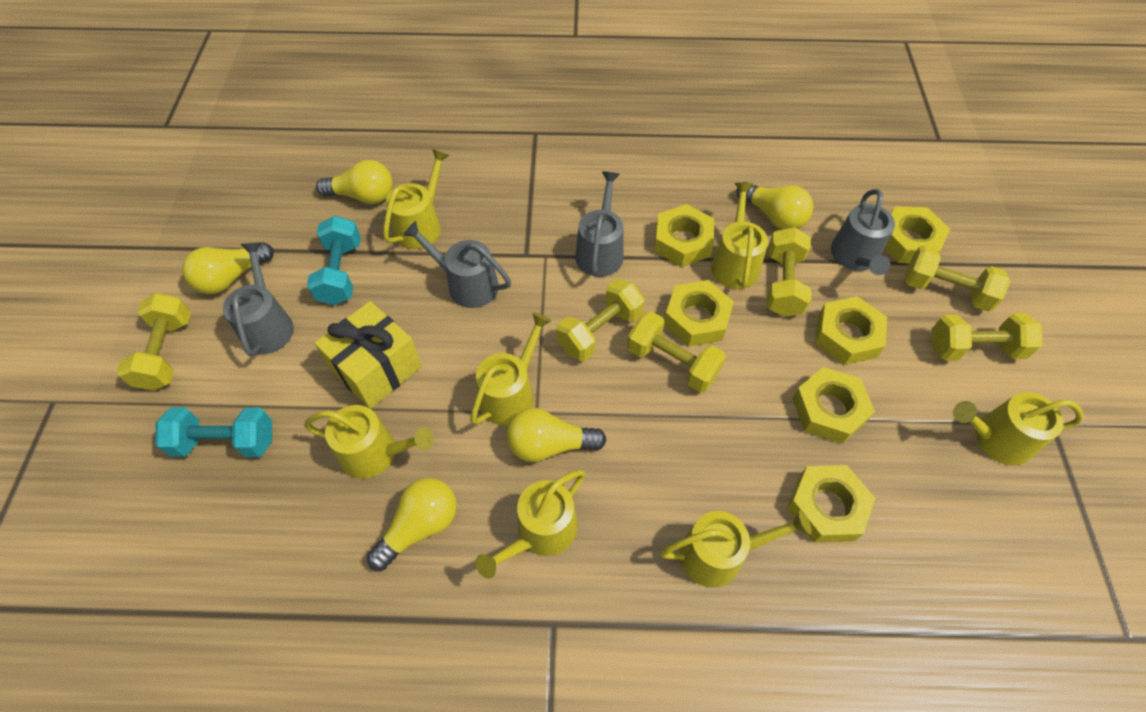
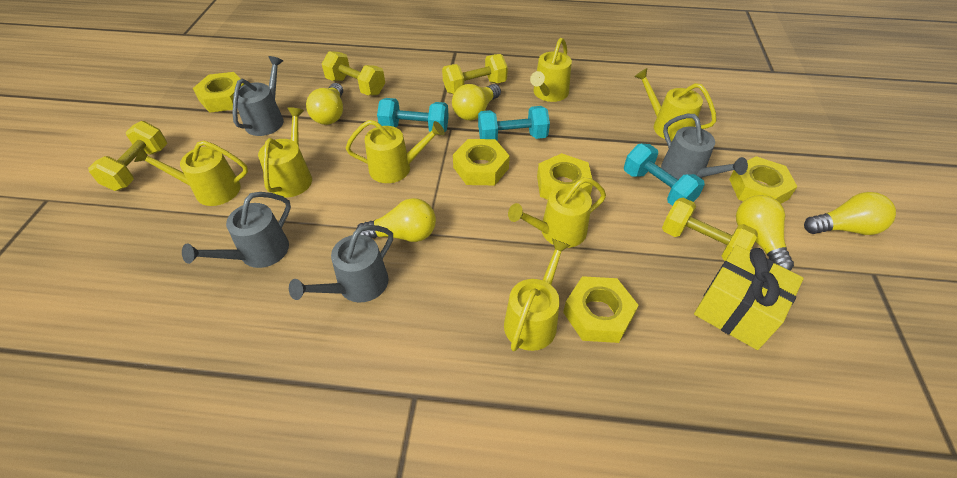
turquoise dumbbell: 2 -> 3
yellow dumbbell: 6 -> 4
yellow nut: 6 -> 5

